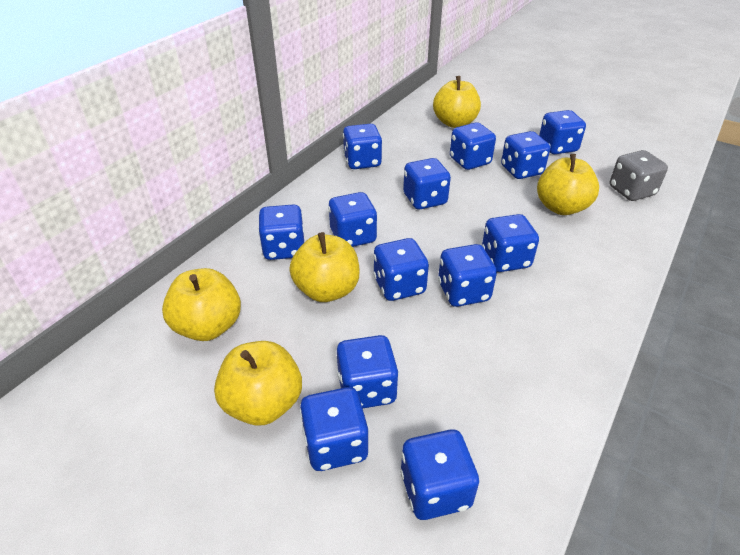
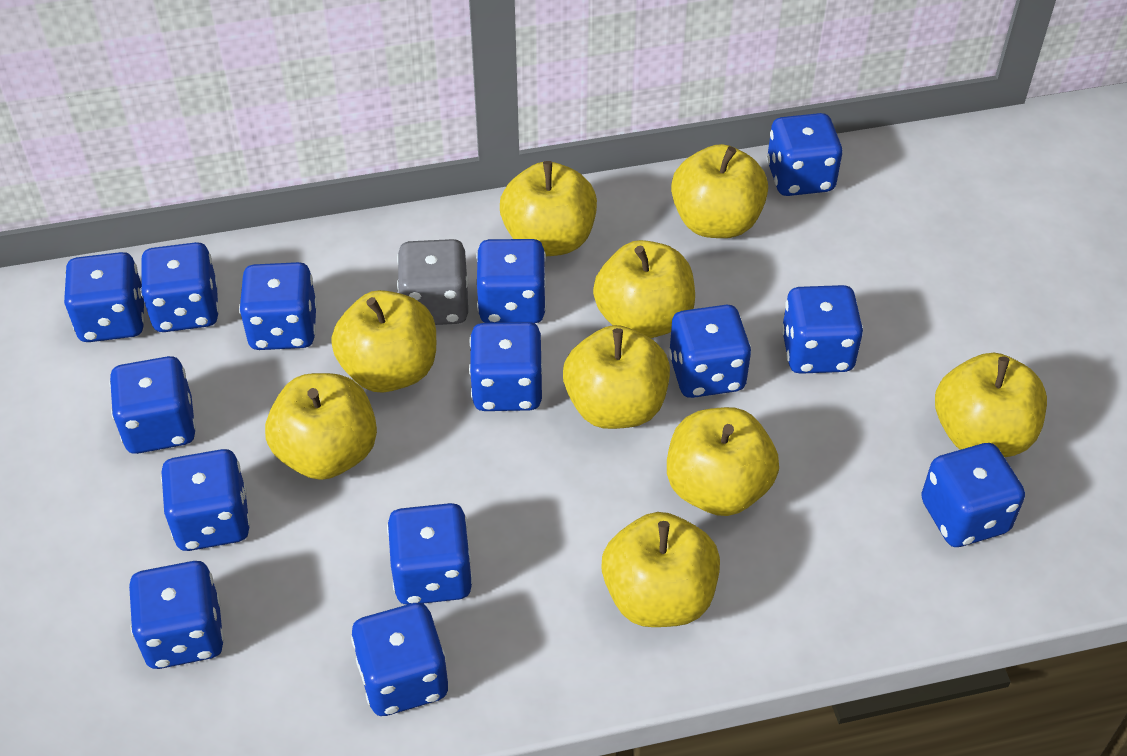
blue dice: 13 -> 14
yellow apple: 5 -> 9

